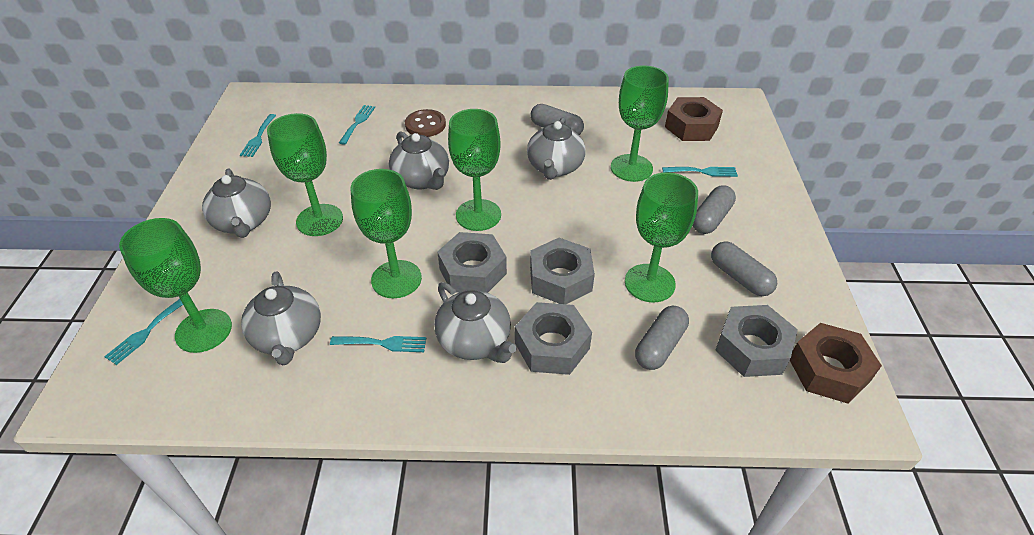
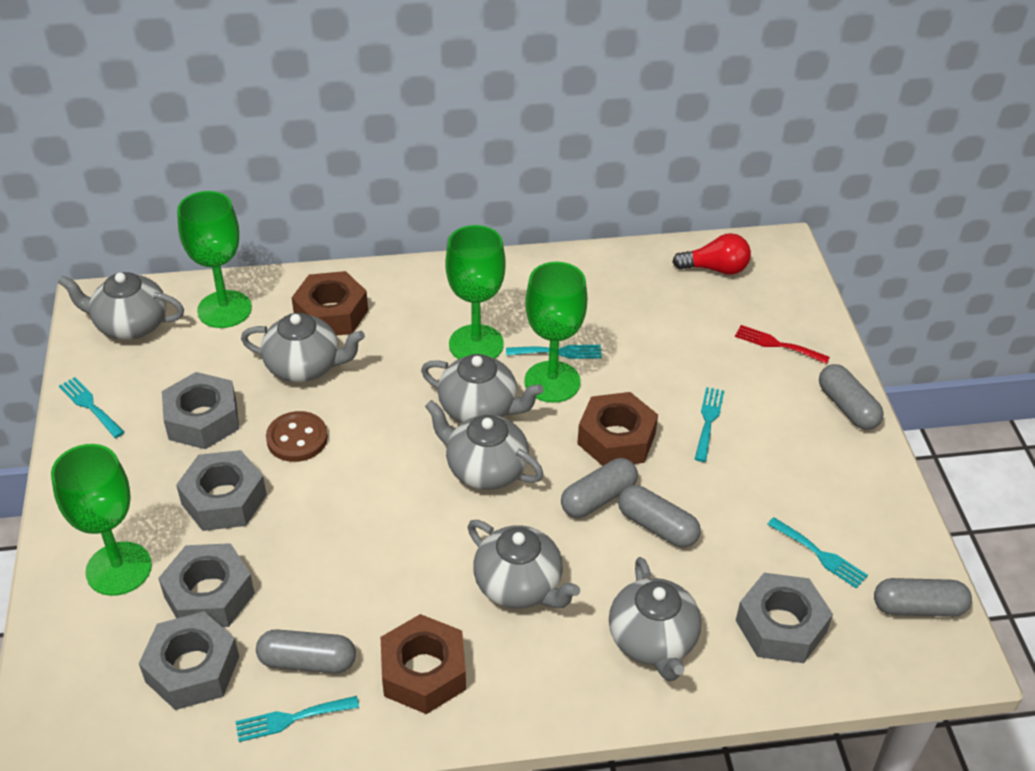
brown nut: 2 -> 3
green goblet: 6 -> 4
grey capsule: 4 -> 5
grey nut: 4 -> 5
grey teapot: 5 -> 6
red fork: 0 -> 1
red light bulb: 0 -> 1

